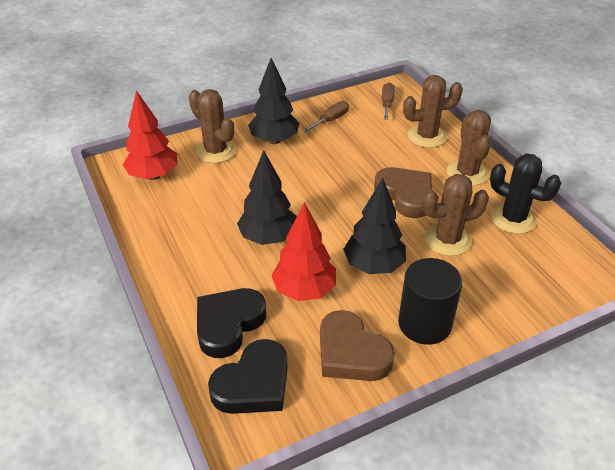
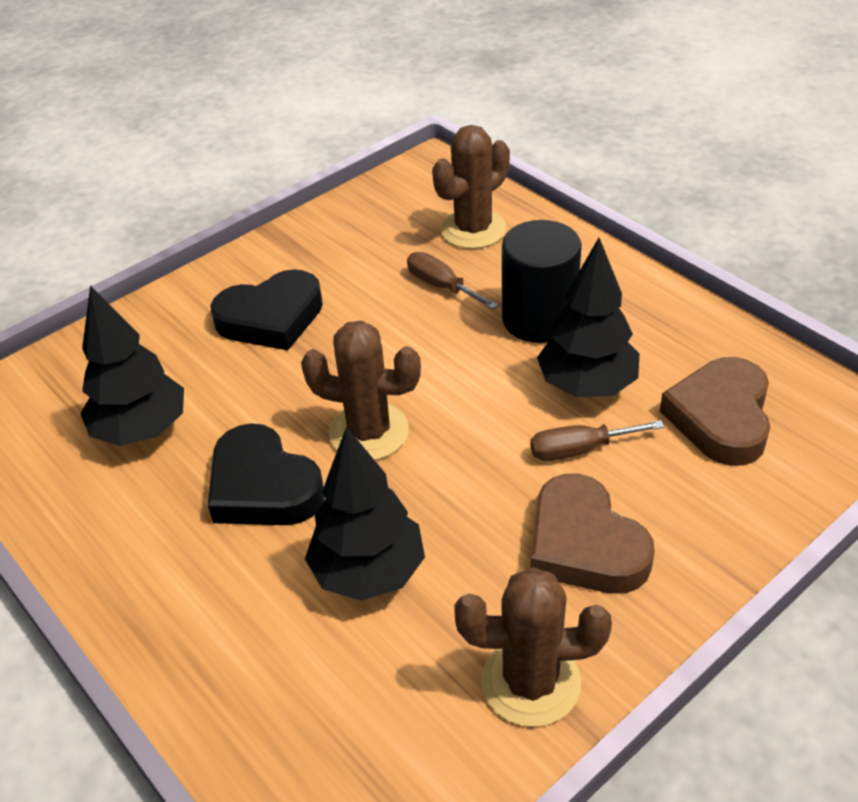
black cactus: 1 -> 0
brown cactus: 4 -> 3
red tree: 2 -> 0

